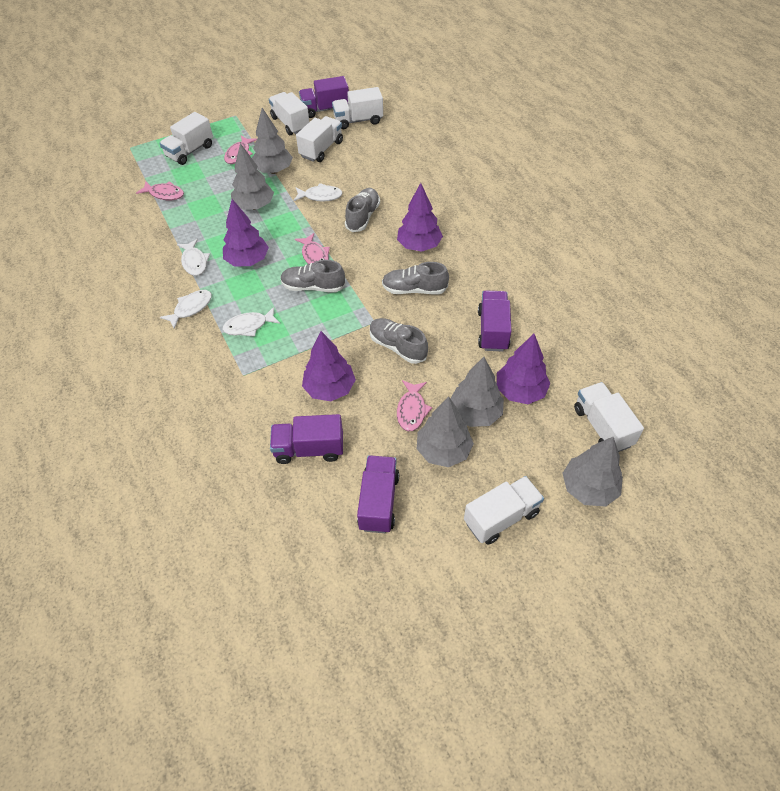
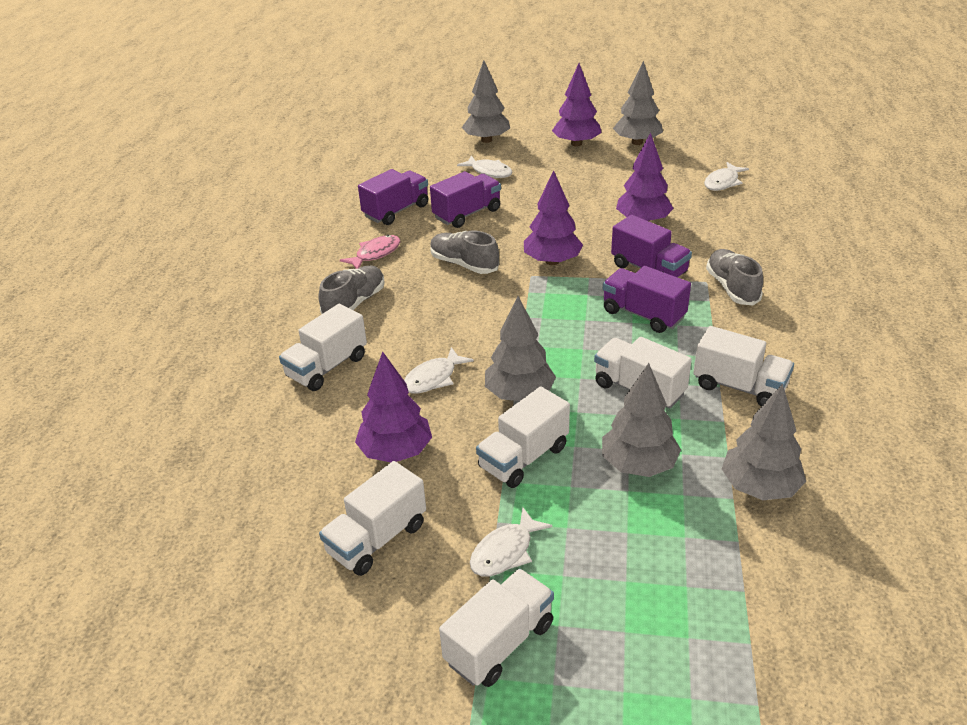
grey shoe: 4 -> 3
pink fish: 4 -> 1

